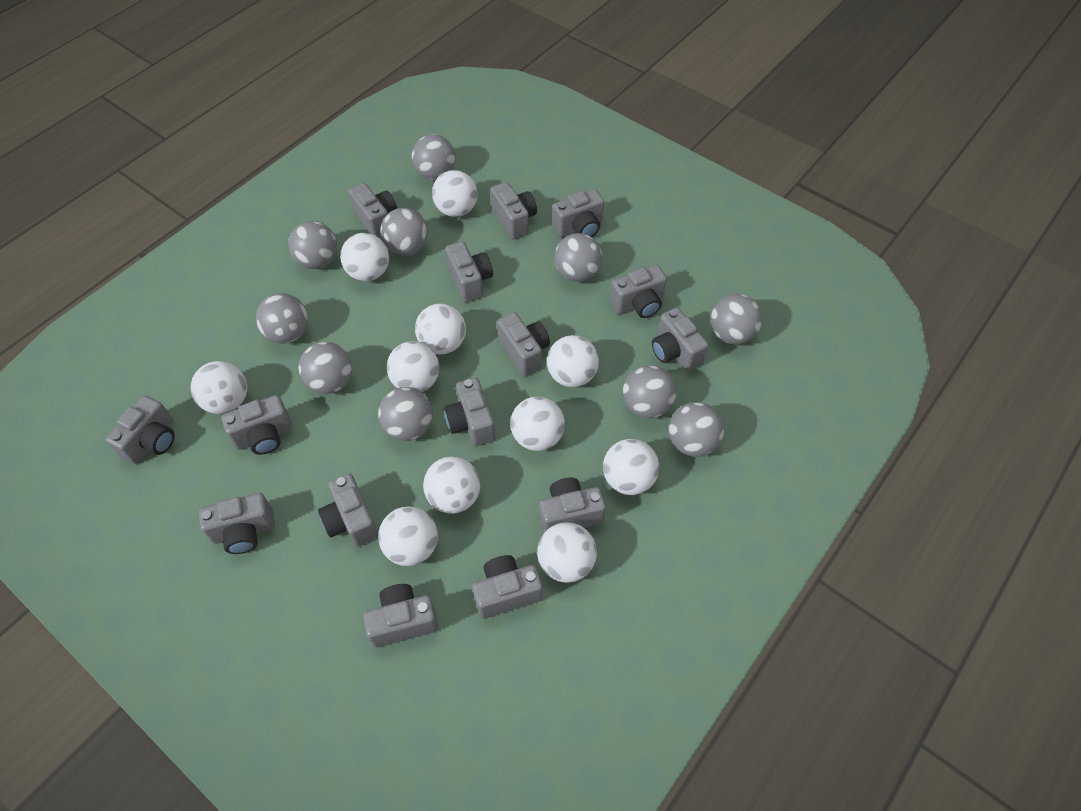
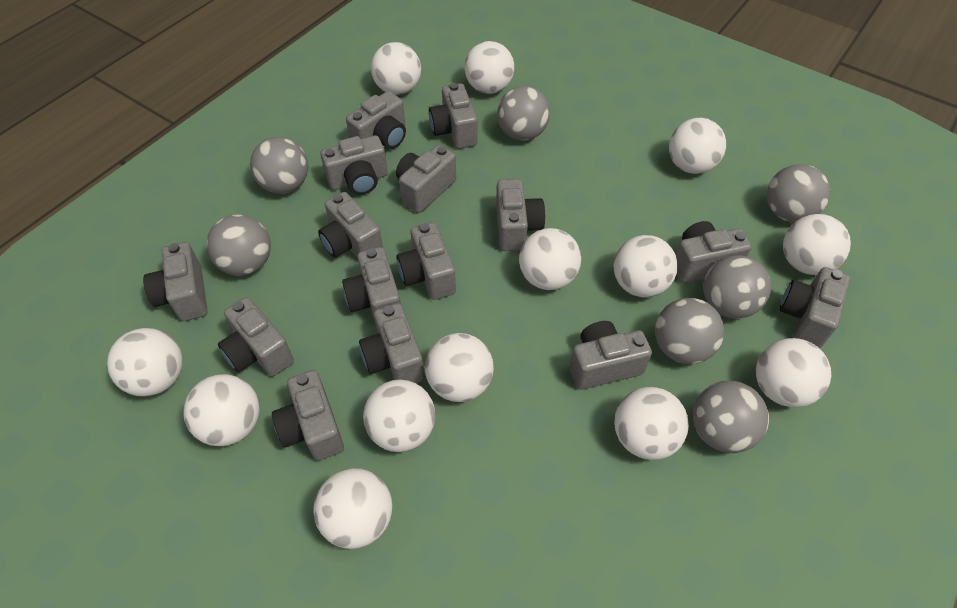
grey ball: 10 -> 7
white ball: 11 -> 13

